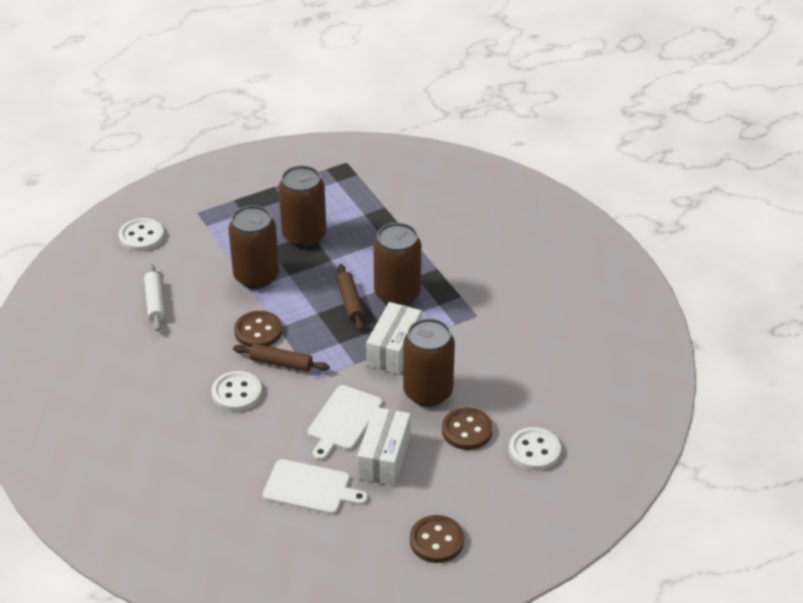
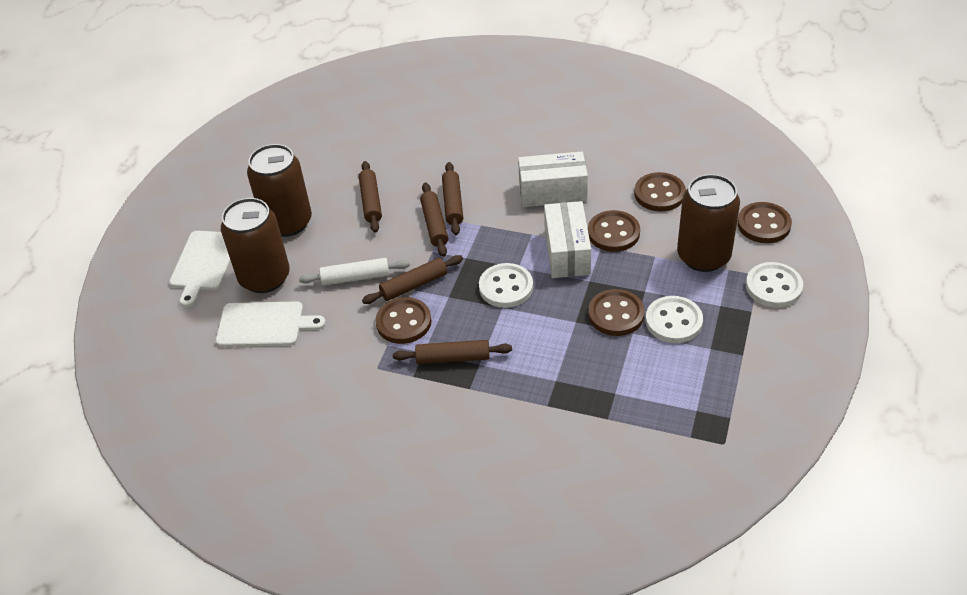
brown button: 3 -> 5
brown can: 4 -> 3
brown rolling pin: 2 -> 5

